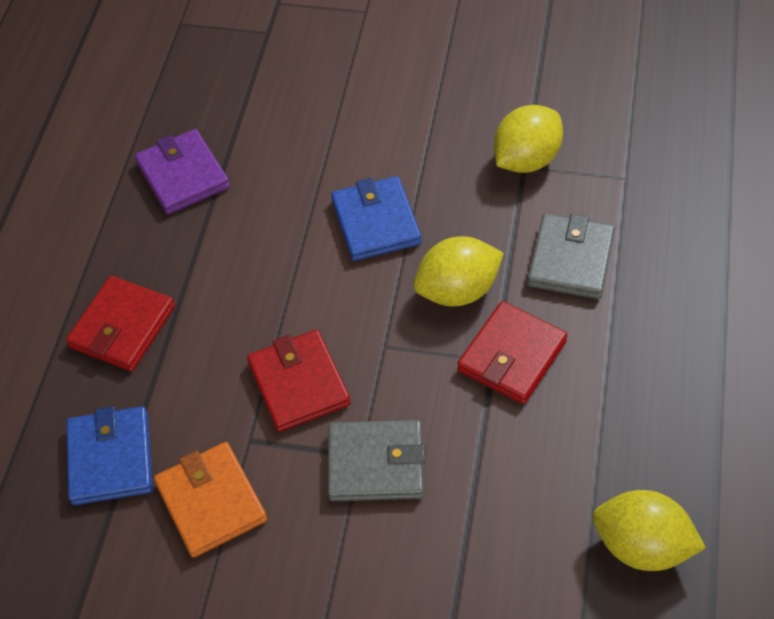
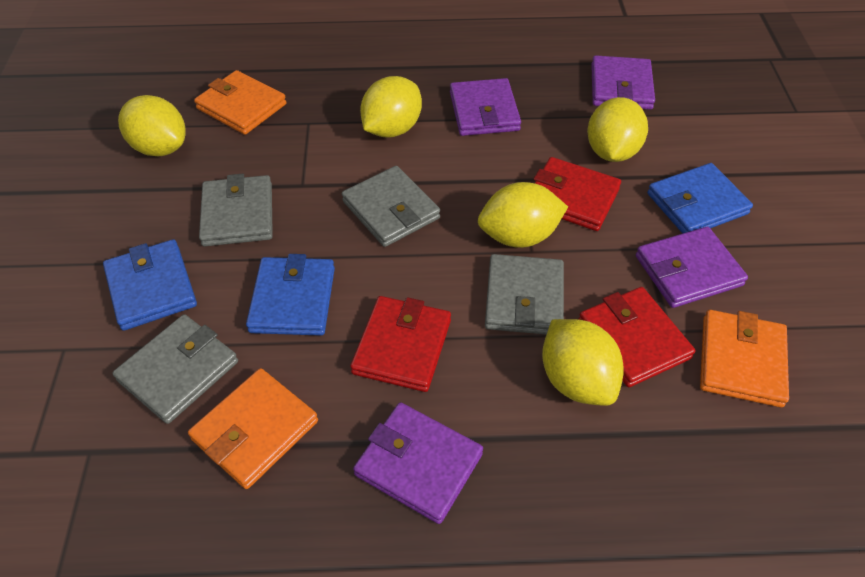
blue wallet: 2 -> 3
grey wallet: 2 -> 4
orange wallet: 1 -> 3
purple wallet: 1 -> 4
yellow lemon: 3 -> 5

